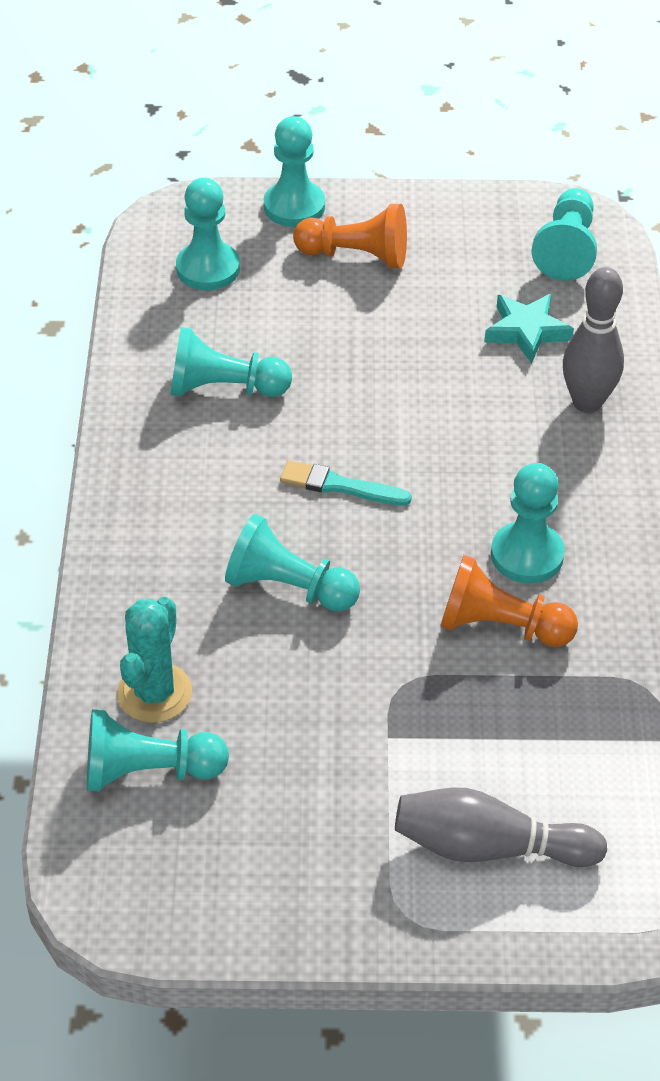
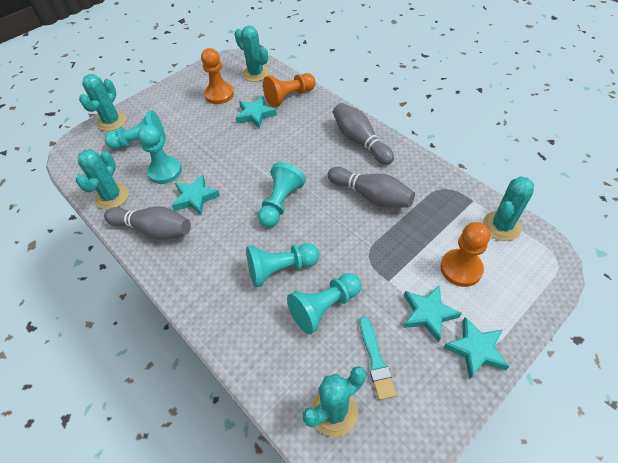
grey bowling pin: 2 -> 3
orange pawn: 2 -> 3
turquoise cactus: 1 -> 5
turquoise pawn: 7 -> 5
turquoise star: 1 -> 4

